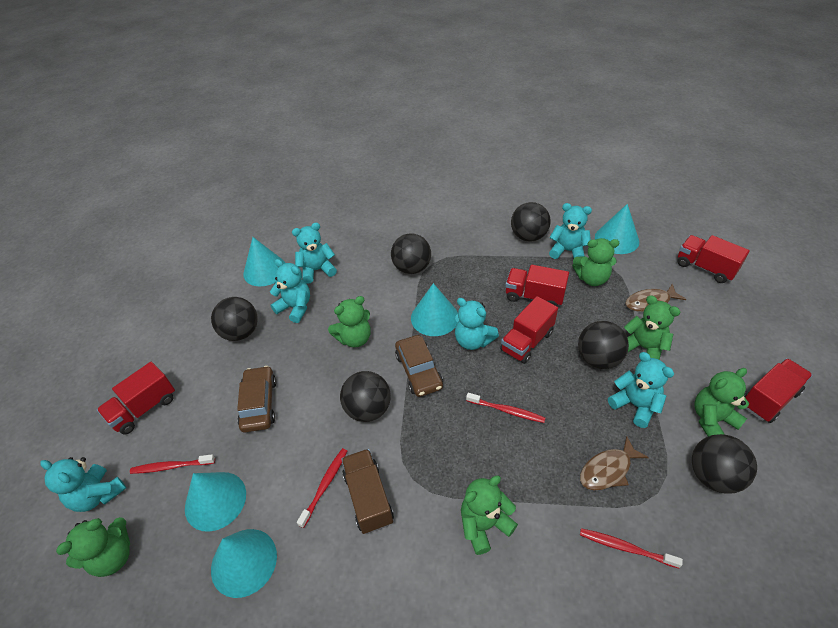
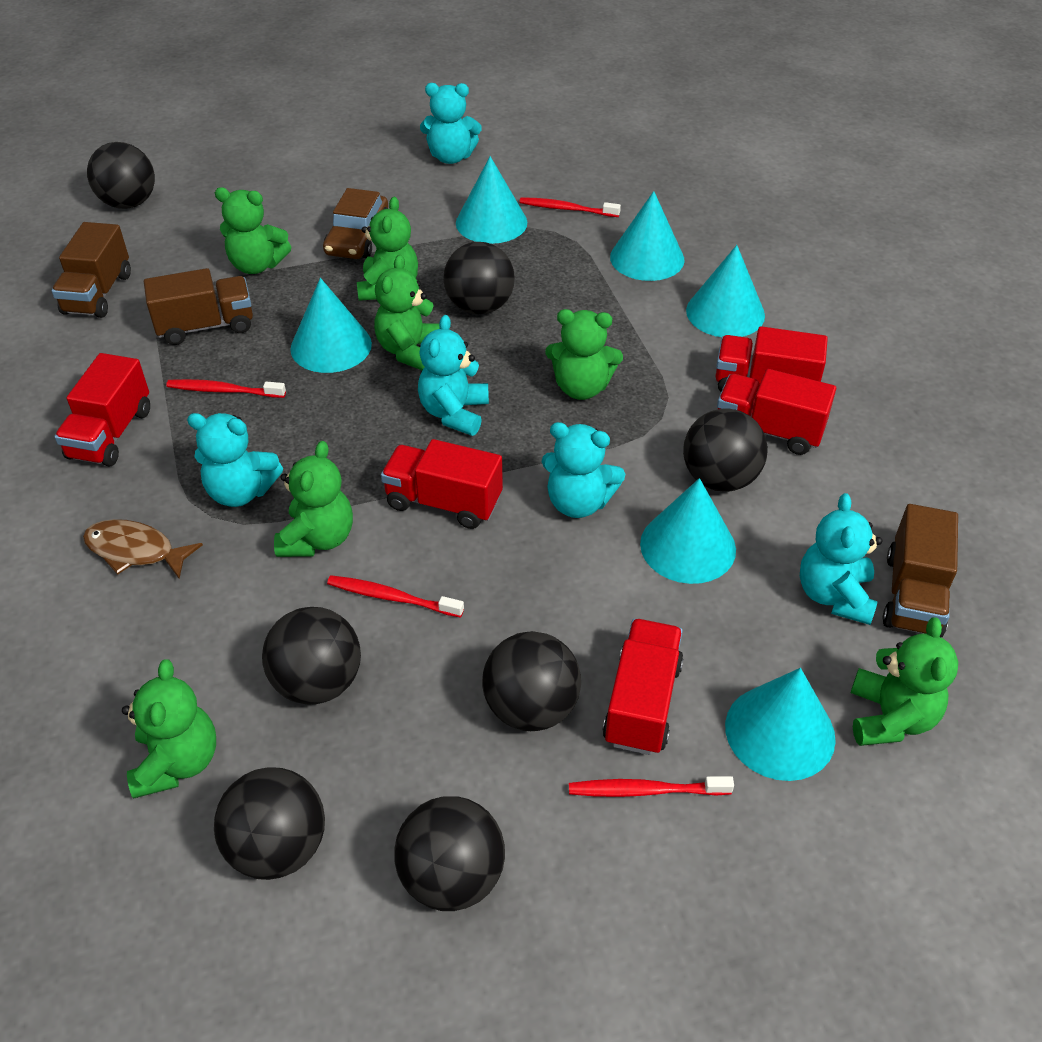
black ball: 6 -> 7
brown car: 2 -> 1
brown fish: 2 -> 1
brown truck: 1 -> 3
green teddy bear: 6 -> 7
turquoise cone: 5 -> 6
turquoise teddy bear: 6 -> 5

